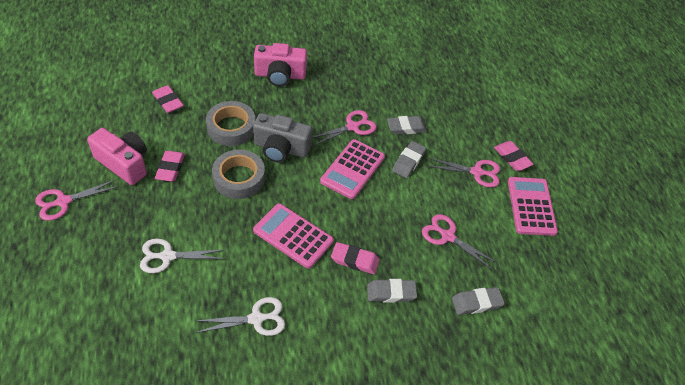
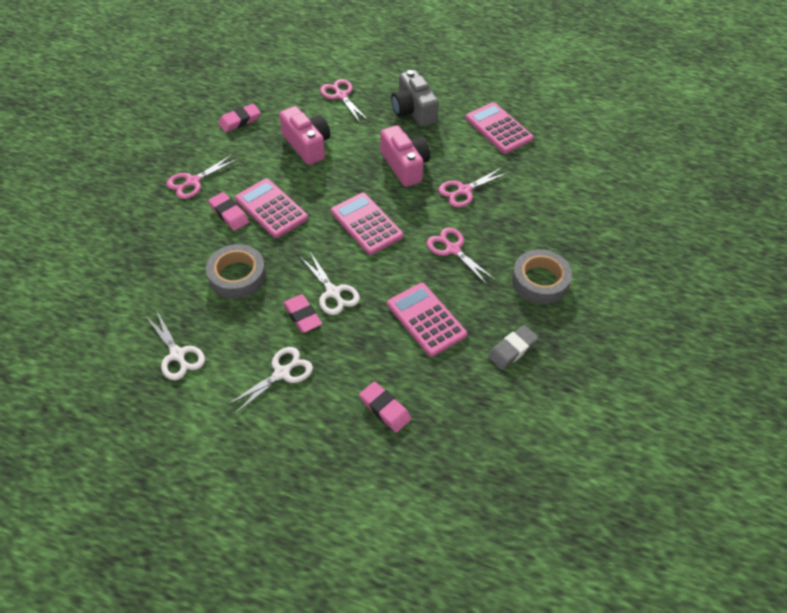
grey eraser: 4 -> 1
pink calculator: 3 -> 4
white scissors: 2 -> 3

